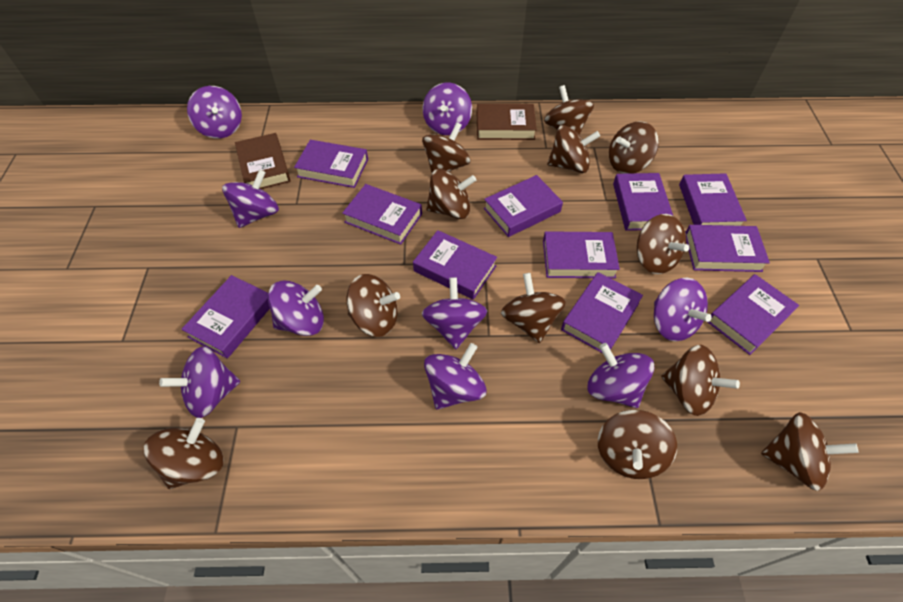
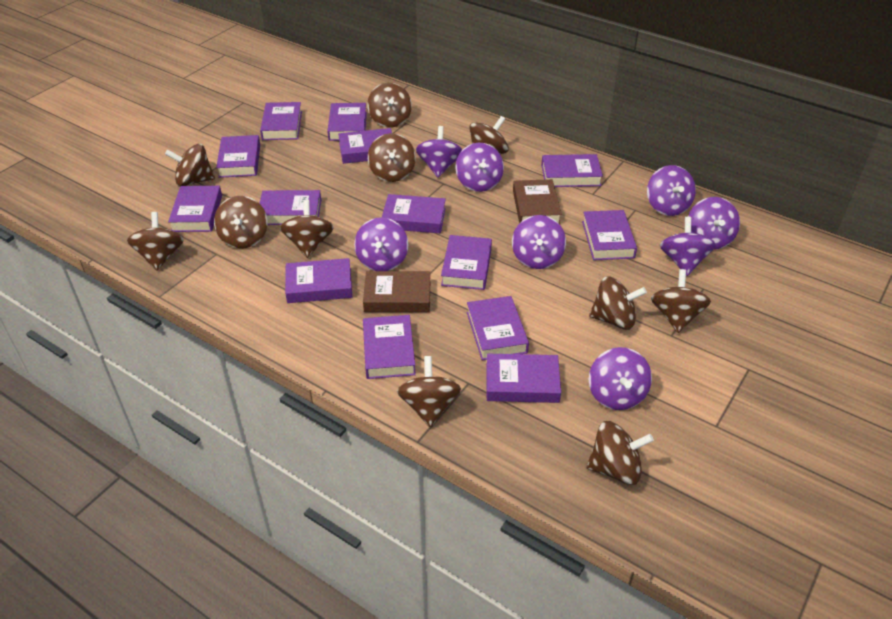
brown spinning top: 12 -> 11
purple book: 11 -> 14
purple spinning top: 9 -> 8

